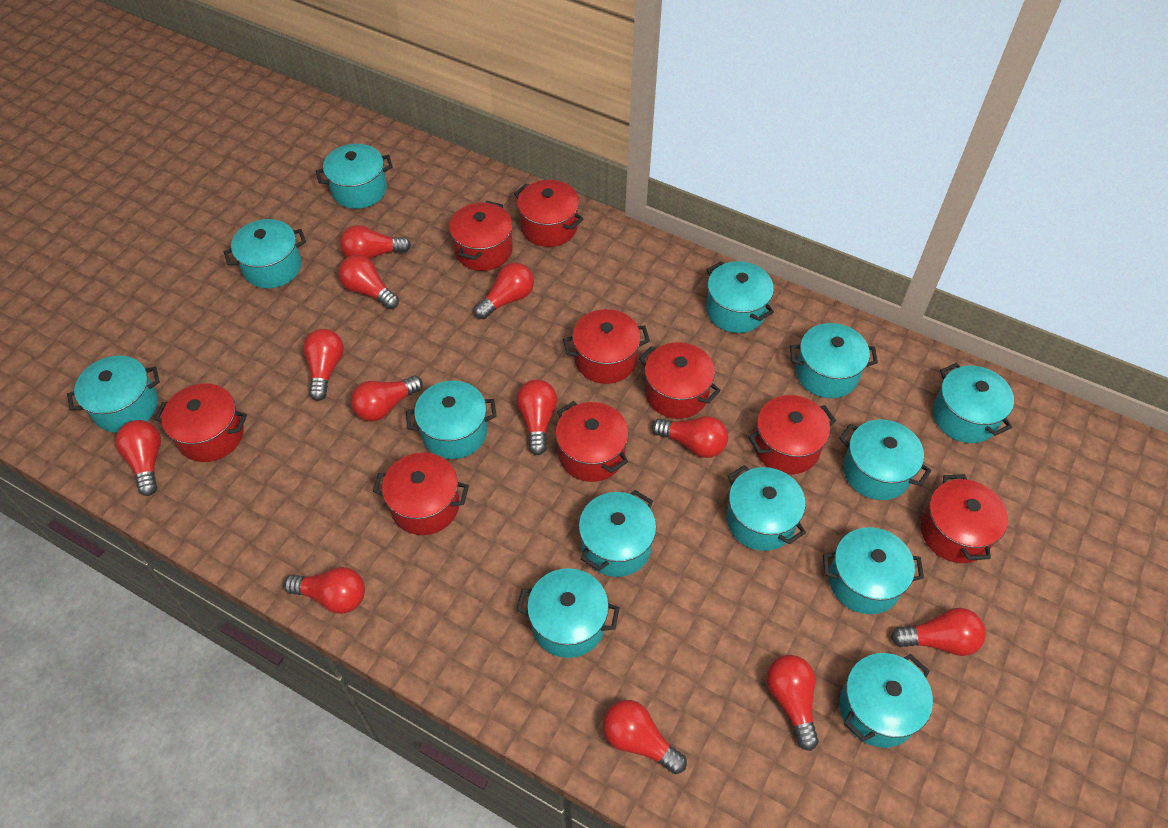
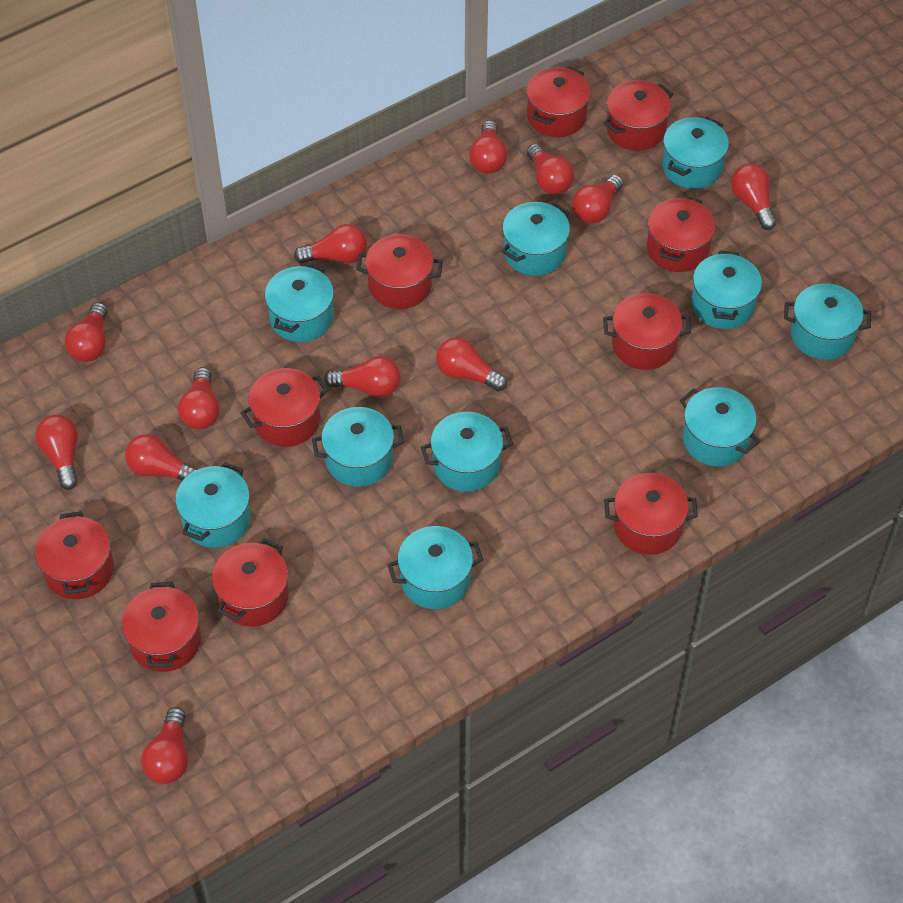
red pot: 9 -> 10
turquoise pot: 13 -> 10

